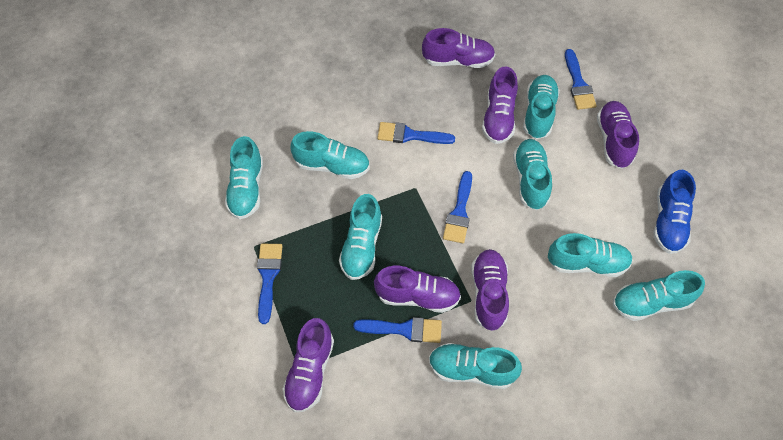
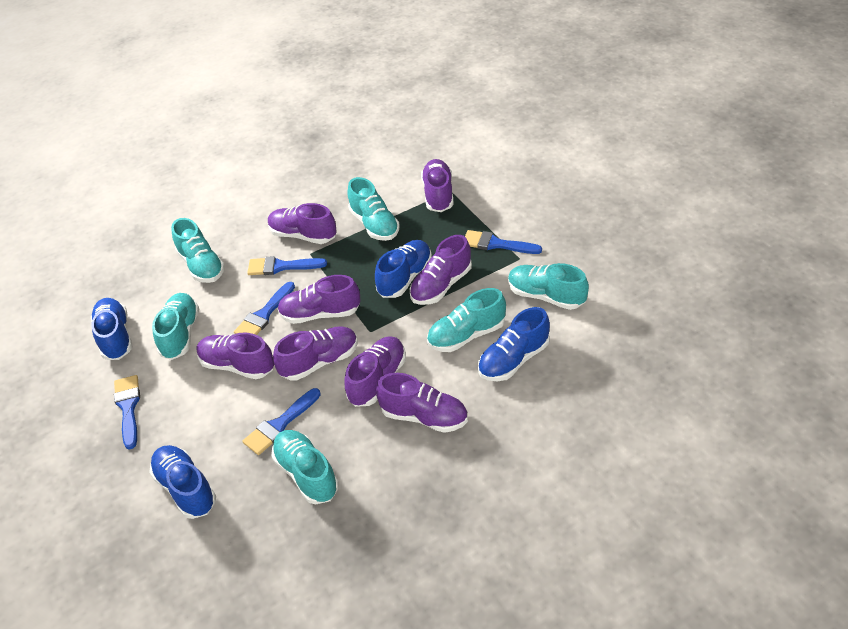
blue shoe: 1 -> 4
purple shoe: 6 -> 8
turquoise shoe: 8 -> 6

